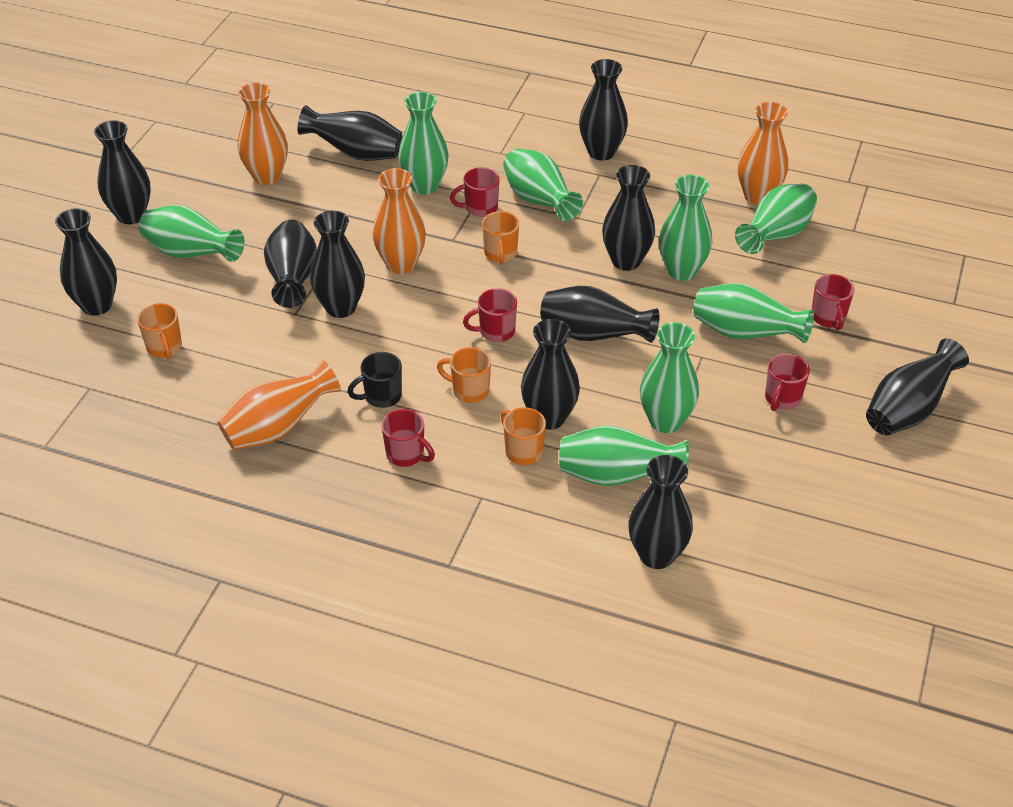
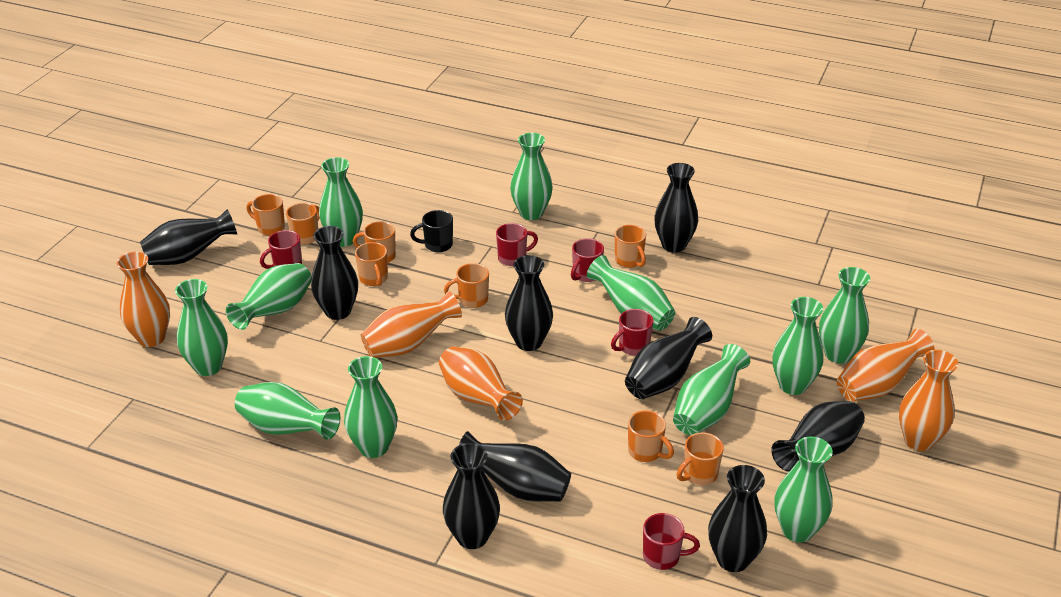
black vase: 11 -> 9
green vase: 8 -> 11
orange mug: 4 -> 8
orange vase: 4 -> 5

